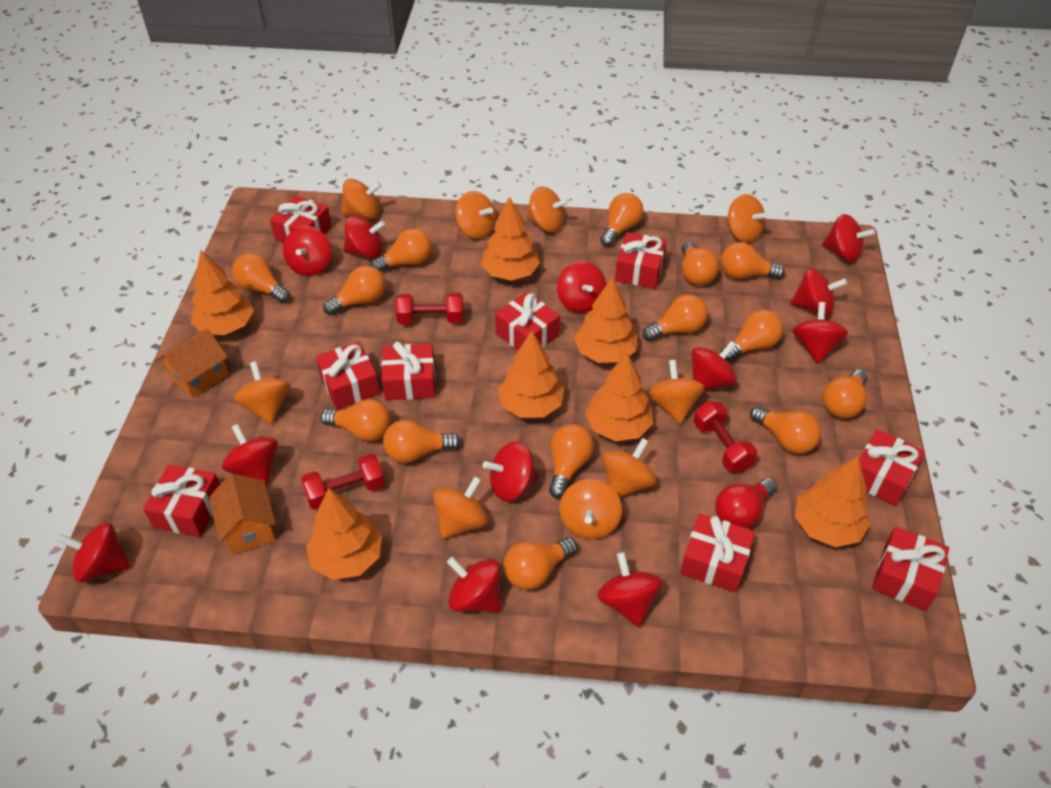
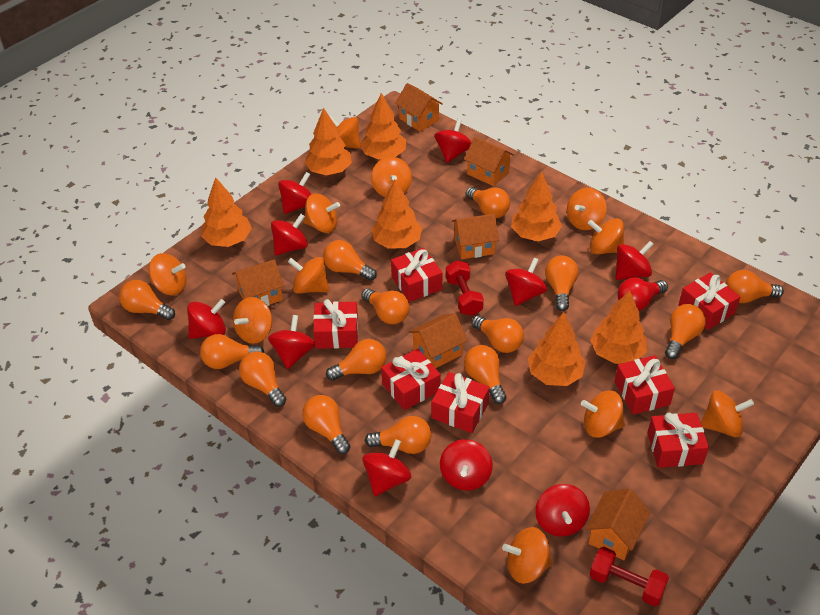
orange house: 2 -> 6
orange spinning top: 9 -> 11
red dumbbell: 3 -> 2
red gift: 9 -> 7
red spinning top: 12 -> 10

